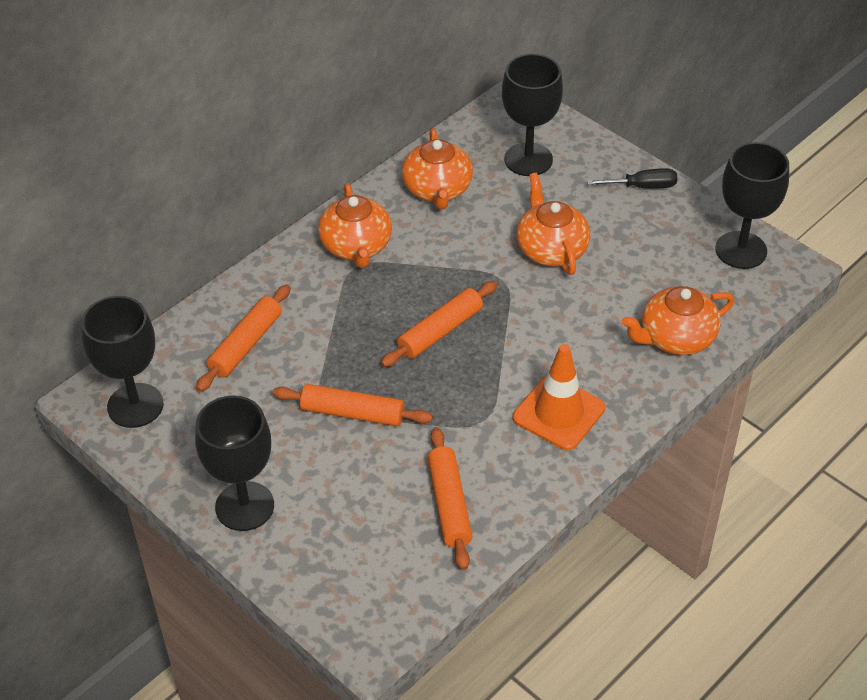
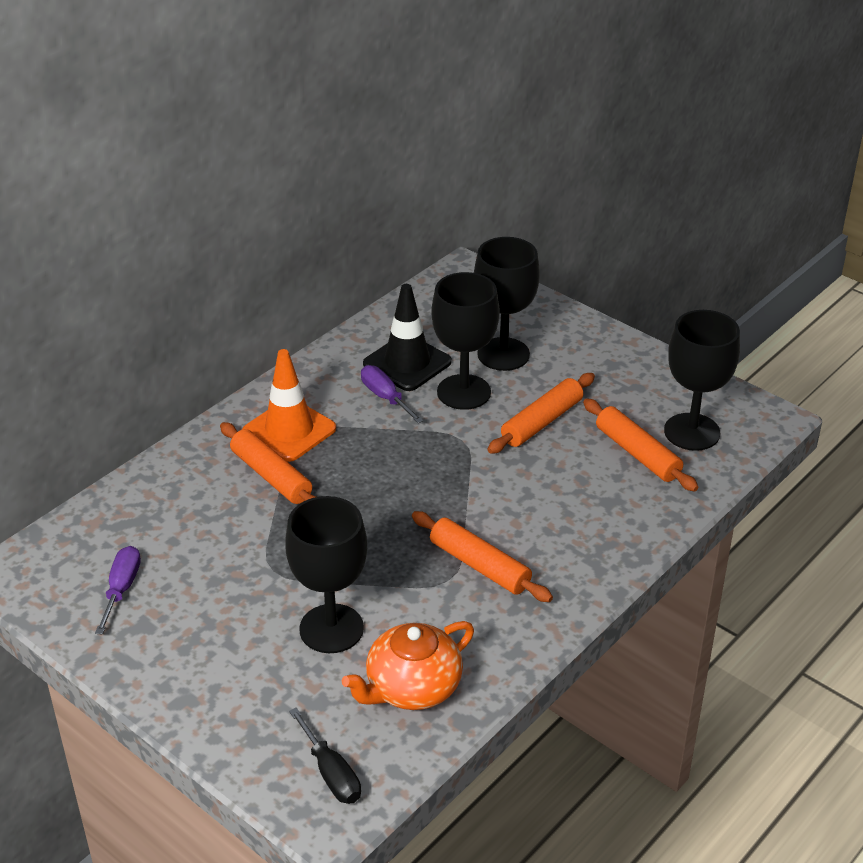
black traffic cone: 0 -> 1
orange teapot: 4 -> 1
purple screwdriver: 0 -> 2

